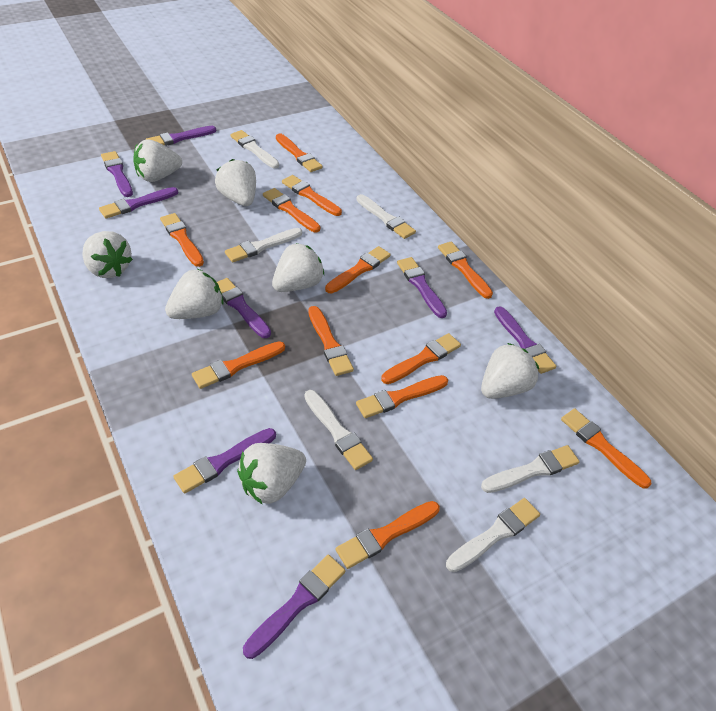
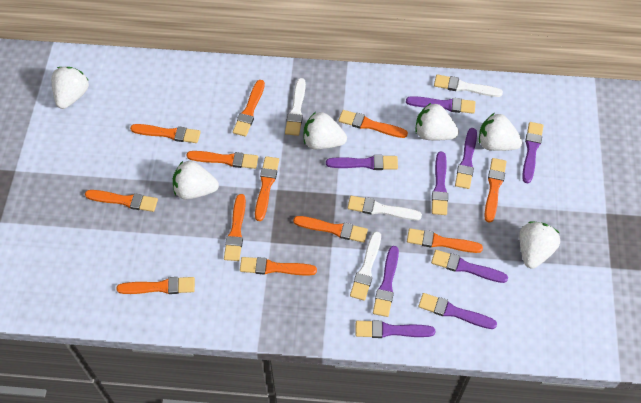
purple brush: 8 -> 9
white brush: 6 -> 4
white strawberry: 7 -> 6

